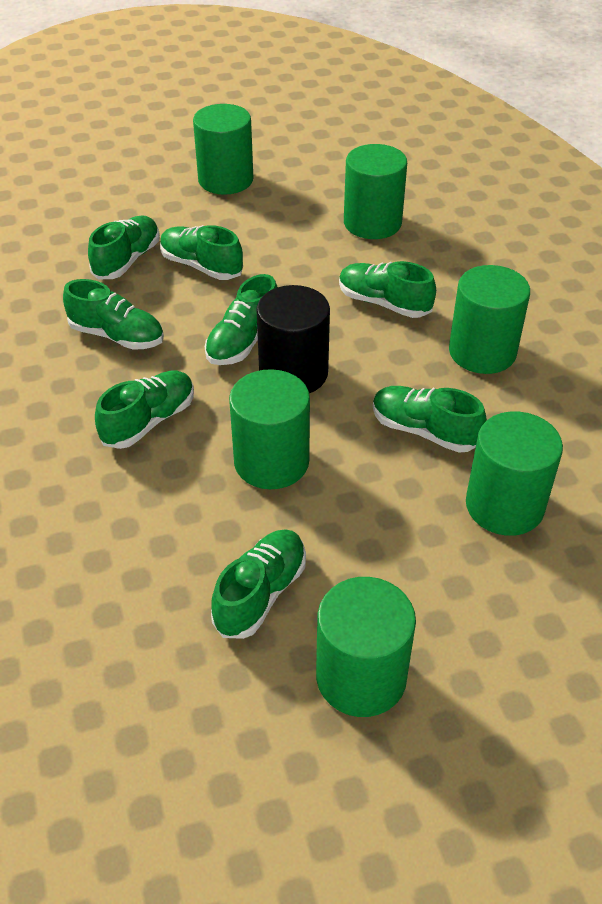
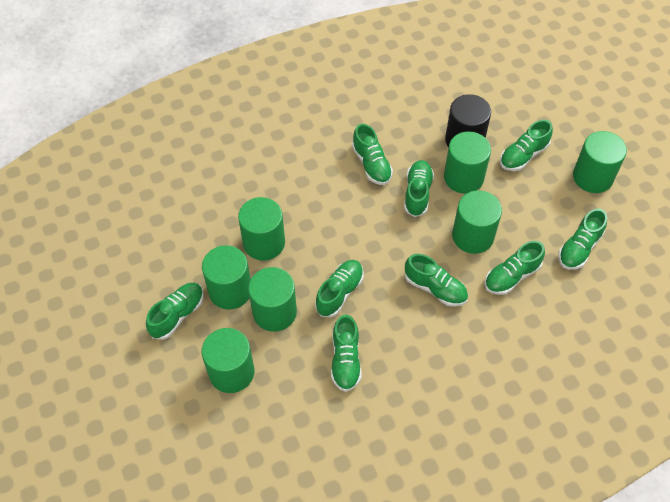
green cylinder: 6 -> 7
green shoe: 8 -> 9

